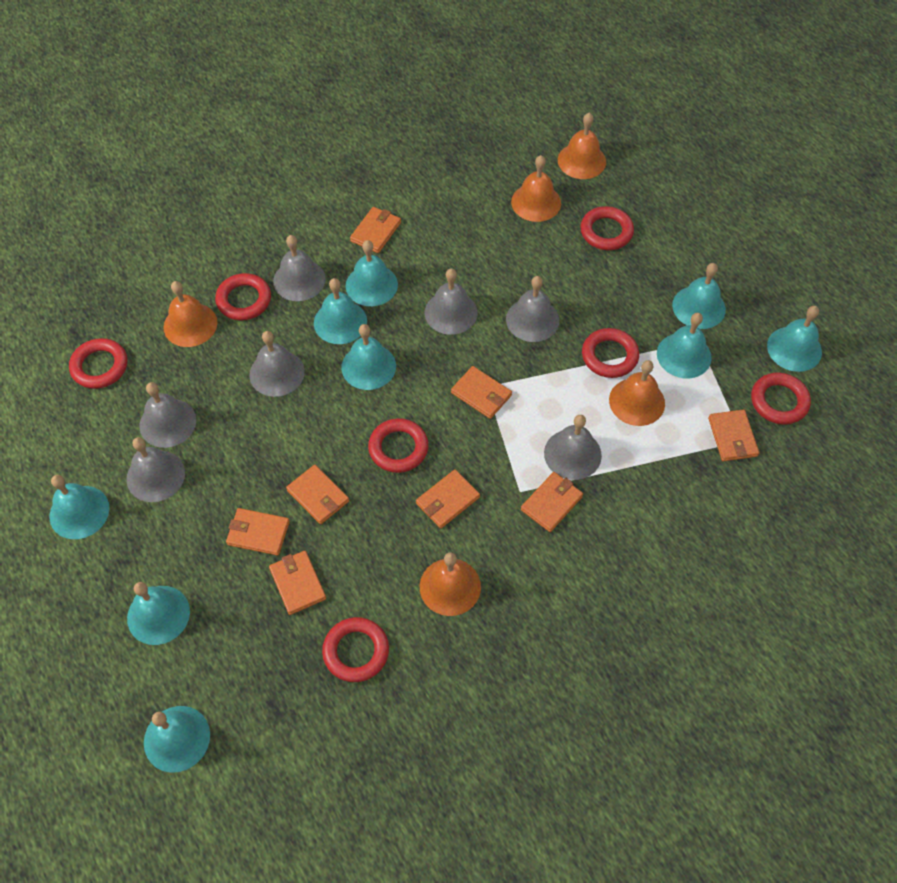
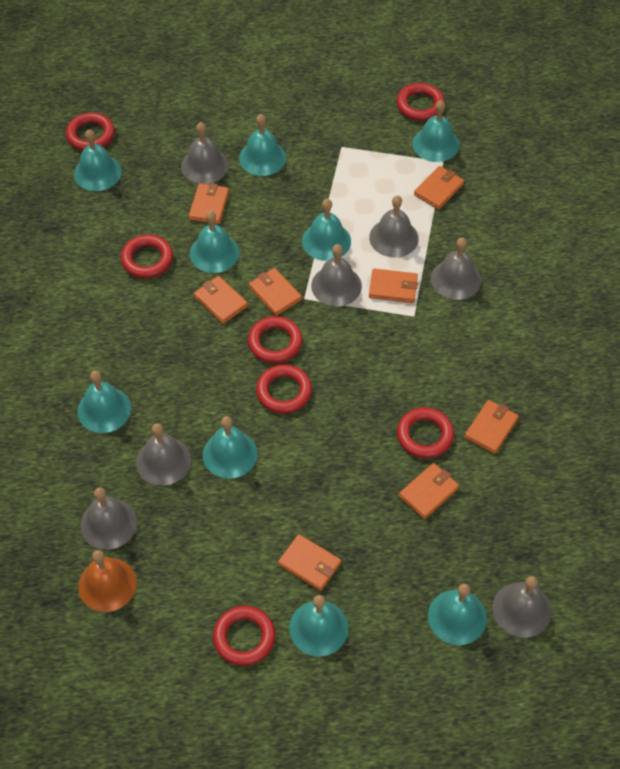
orange bell: 5 -> 1

